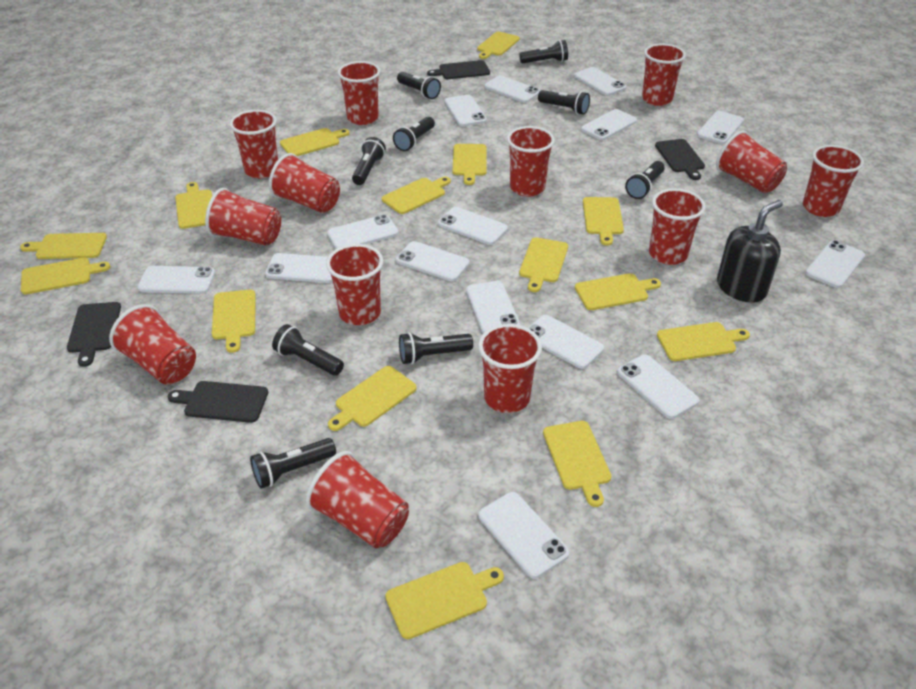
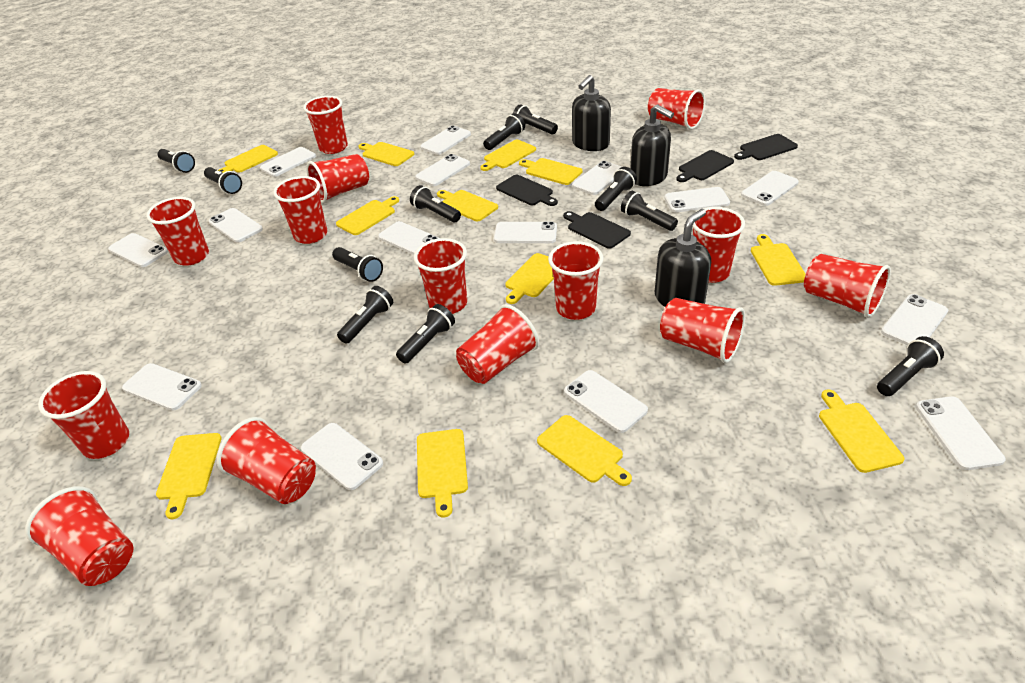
black flashlight: 9 -> 11
black soap dispenser: 1 -> 3
red cup: 13 -> 14
yellow cutting board: 15 -> 12

